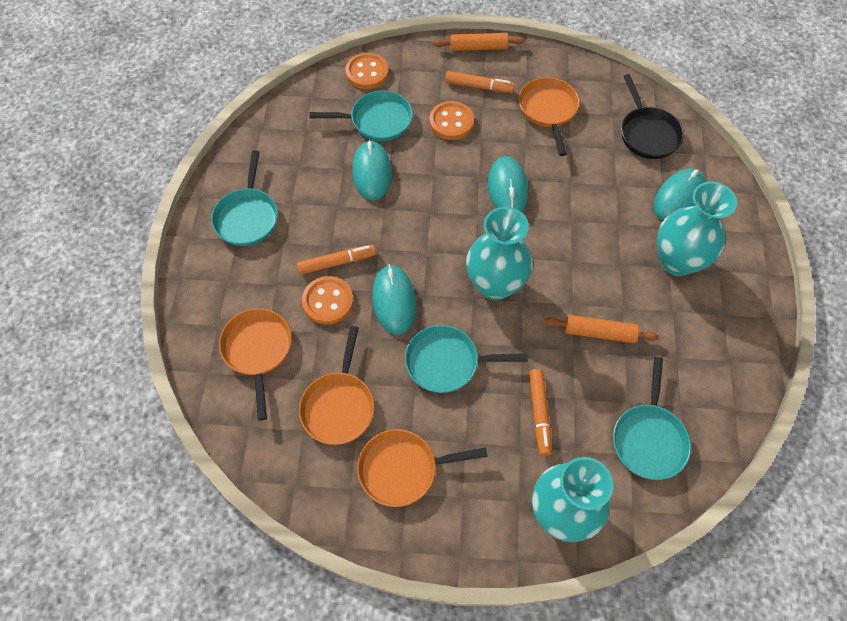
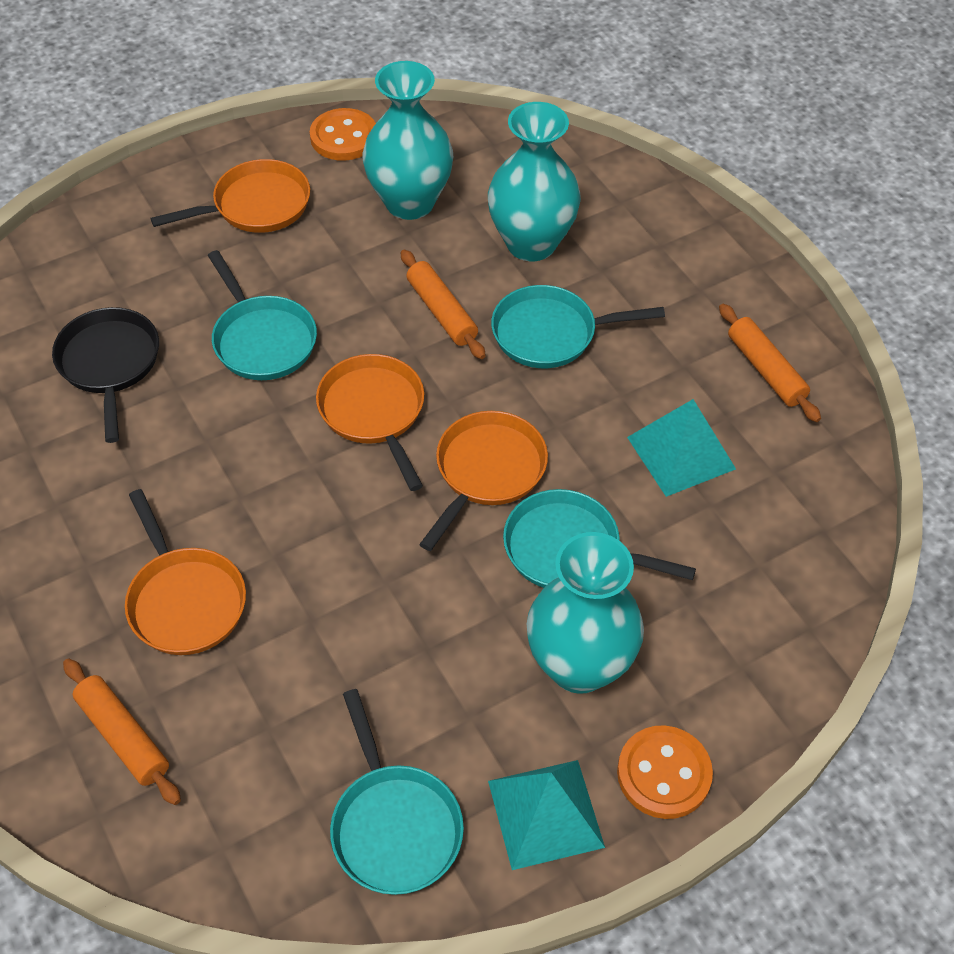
orange button: 3 -> 2
orange marker: 3 -> 0
orange rolling pin: 2 -> 3
turquoise mouse: 4 -> 0
turquoise pyramid: 0 -> 2

